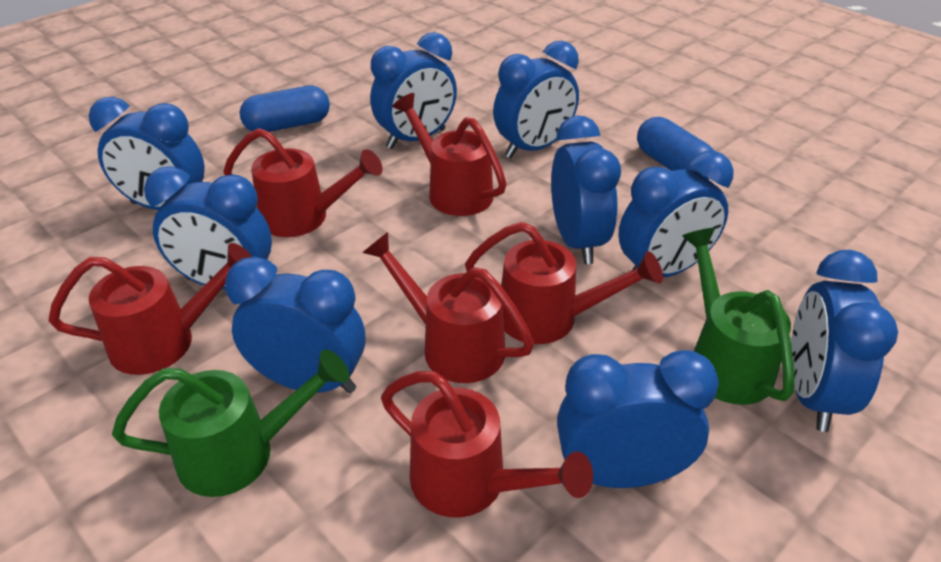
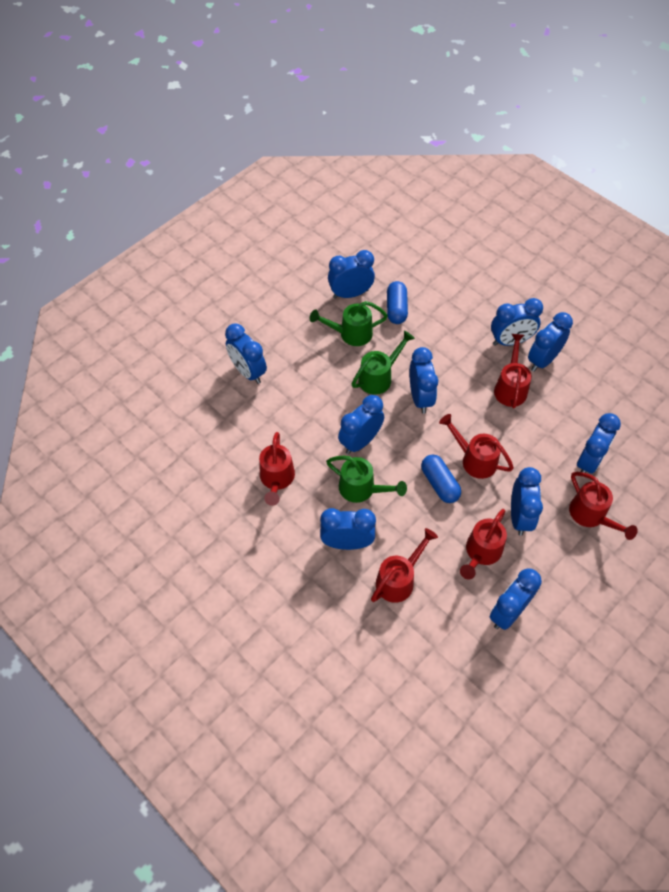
blue clock: 9 -> 10
green watering can: 2 -> 3

